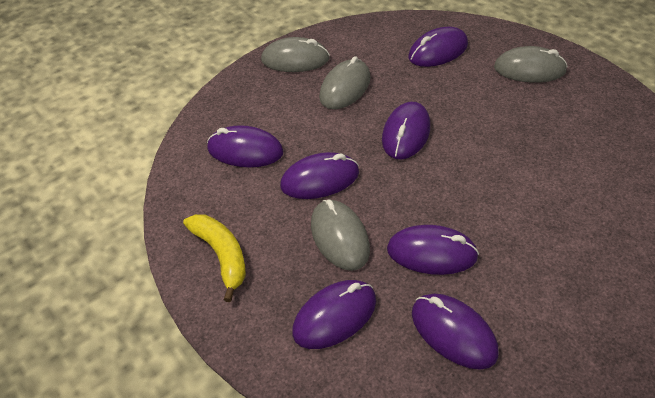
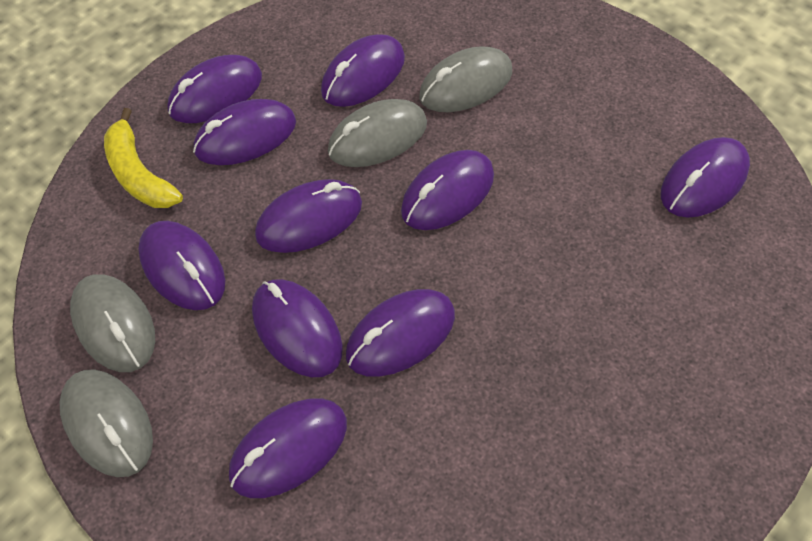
purple mouse: 7 -> 10

